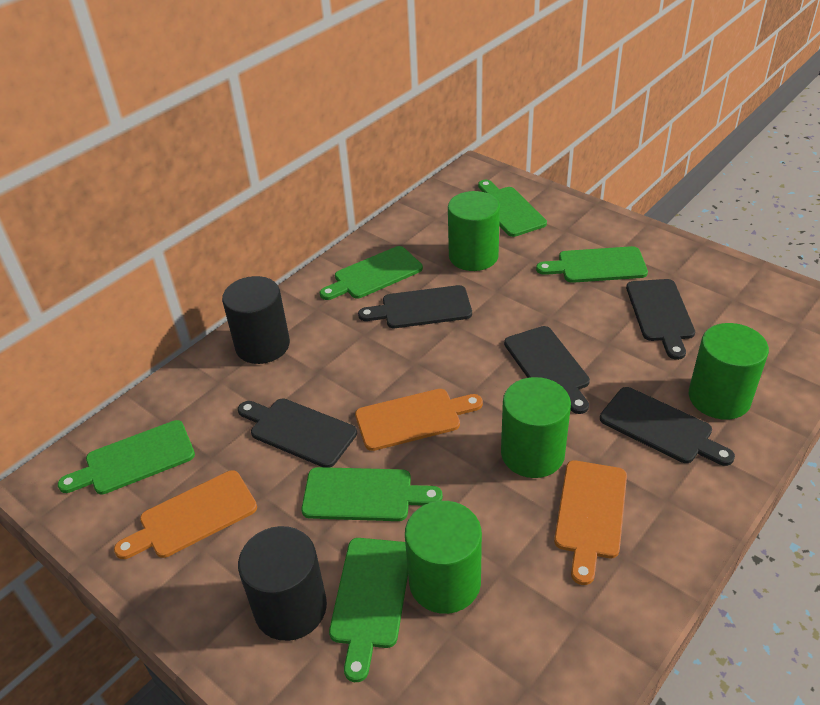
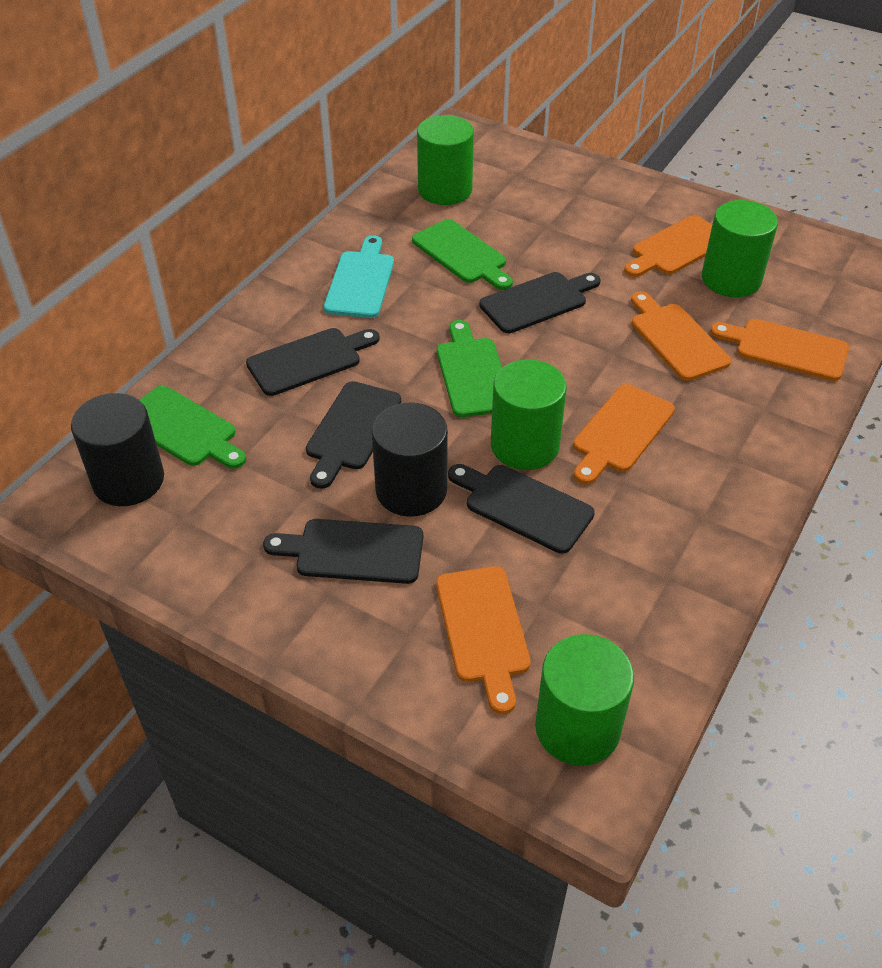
green cutting board: 6 -> 3
orange cutting board: 3 -> 5
turquoise cutting board: 0 -> 1

